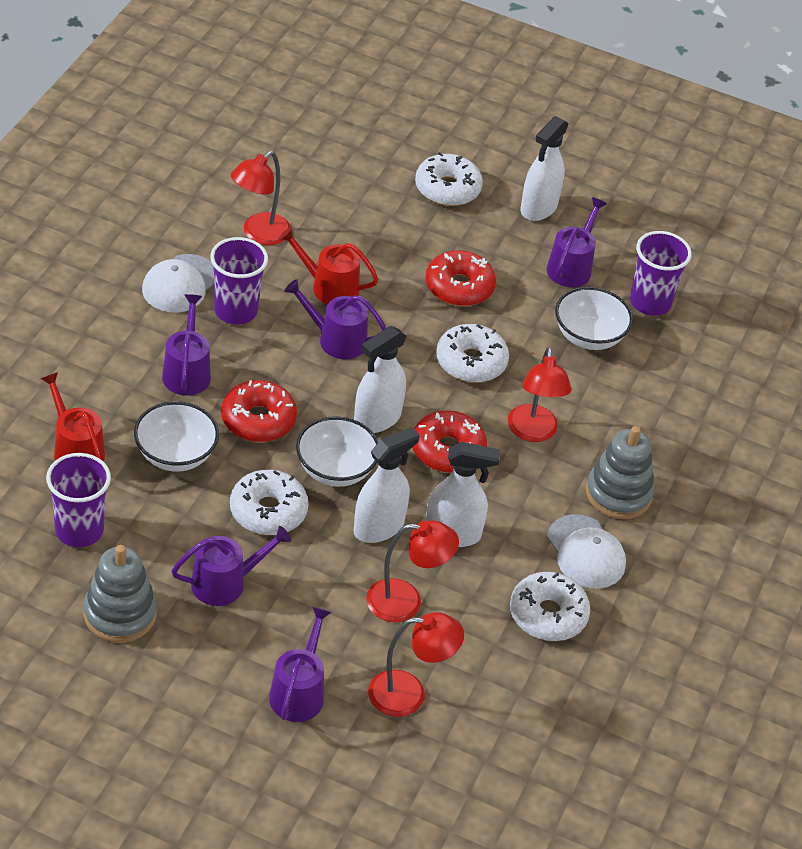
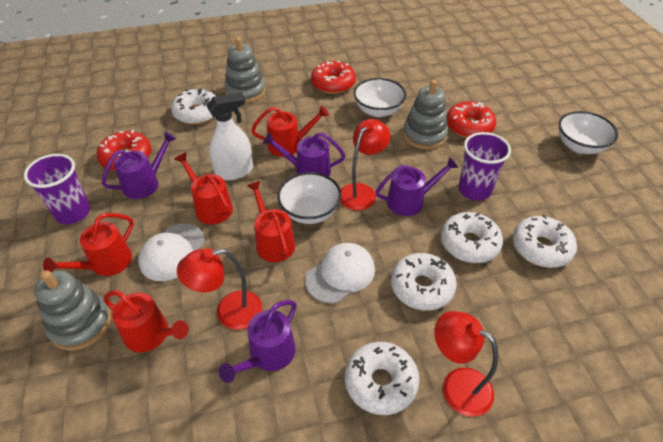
grey stacking toy: 2 -> 3
purple cup: 3 -> 2
purple watering can: 5 -> 4
red lamp: 4 -> 3
red watering can: 2 -> 5
white donut: 4 -> 5
white spray bottle: 4 -> 1

